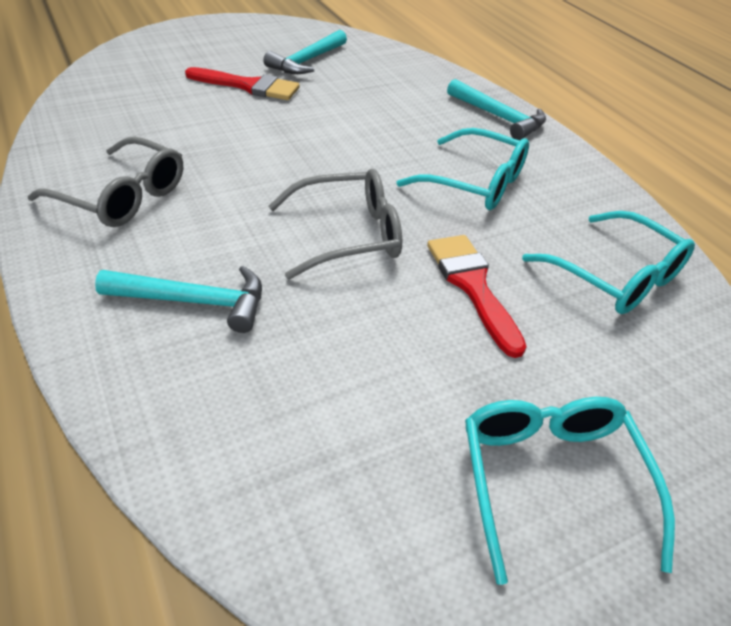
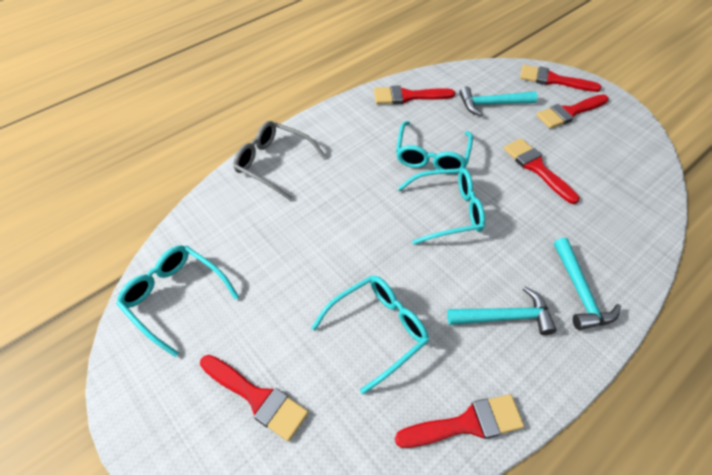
grey glasses: 2 -> 1
red brush: 2 -> 6
turquoise glasses: 3 -> 4

